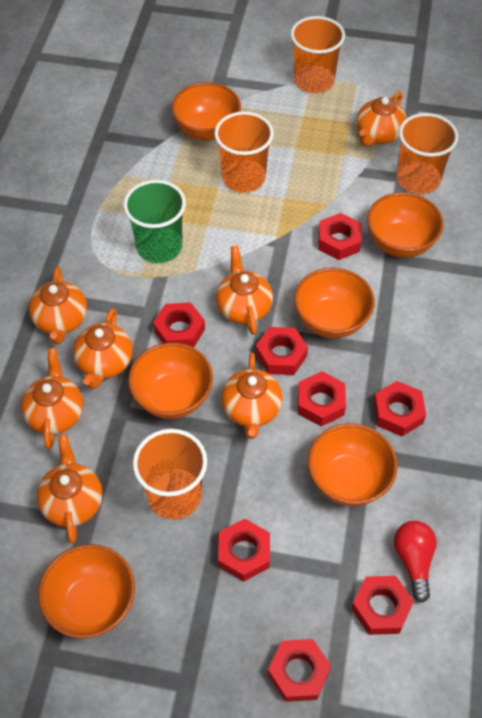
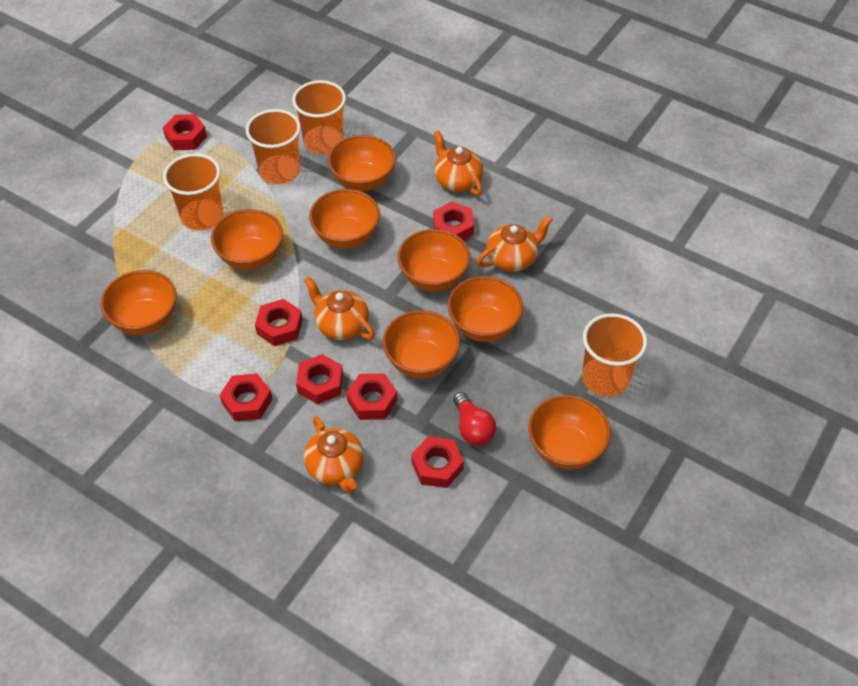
green cup: 1 -> 0
orange bowl: 6 -> 8
orange teapot: 7 -> 4
red nut: 8 -> 7

